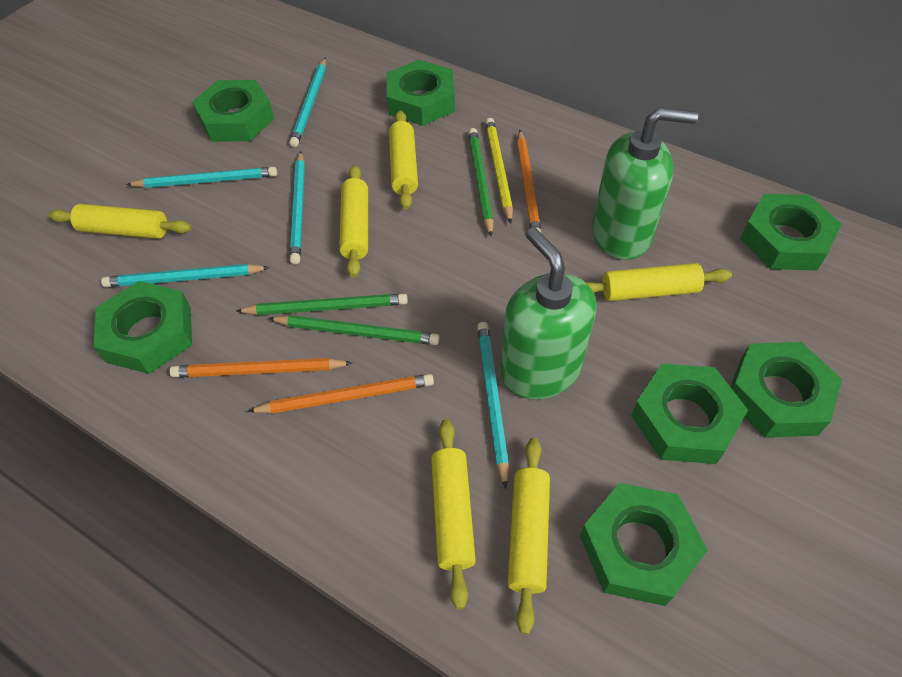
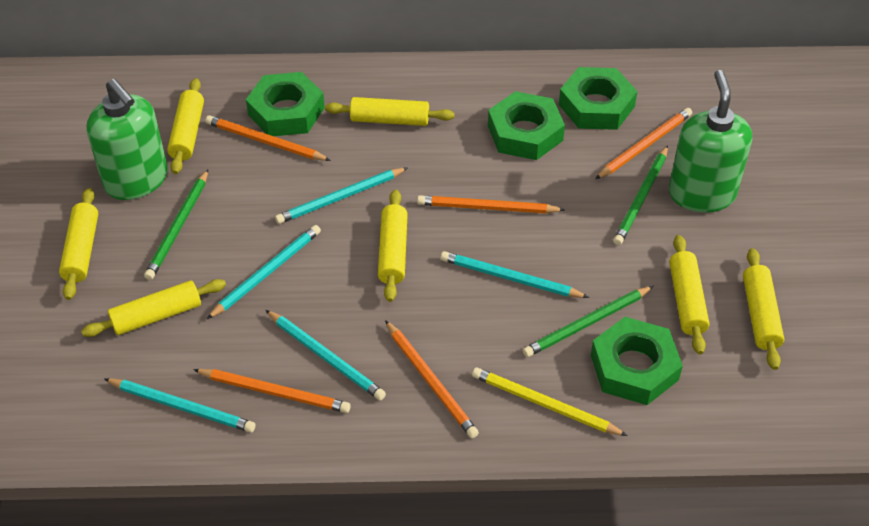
green nut: 7 -> 4
orange pencil: 3 -> 5
yellow rolling pin: 6 -> 7

